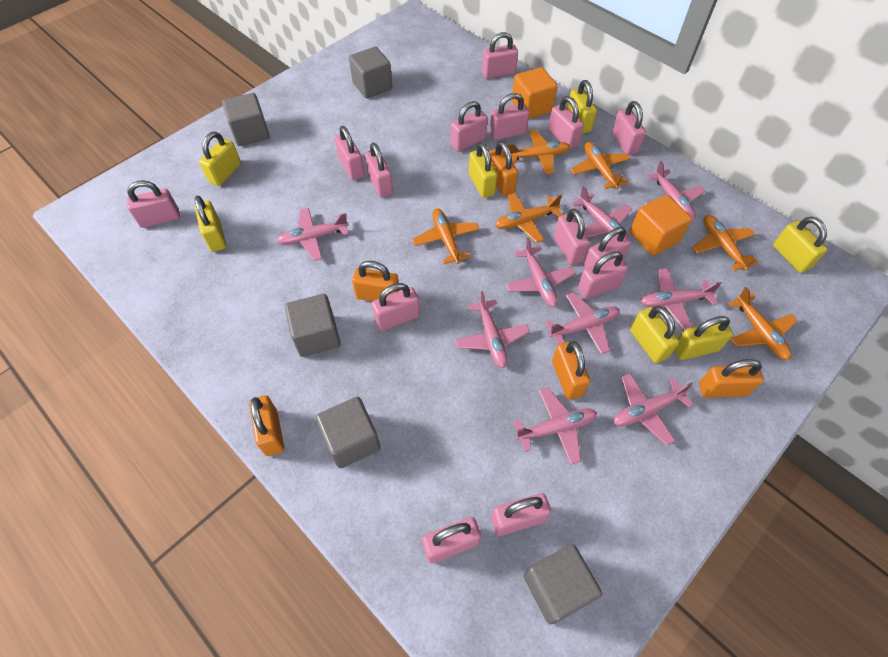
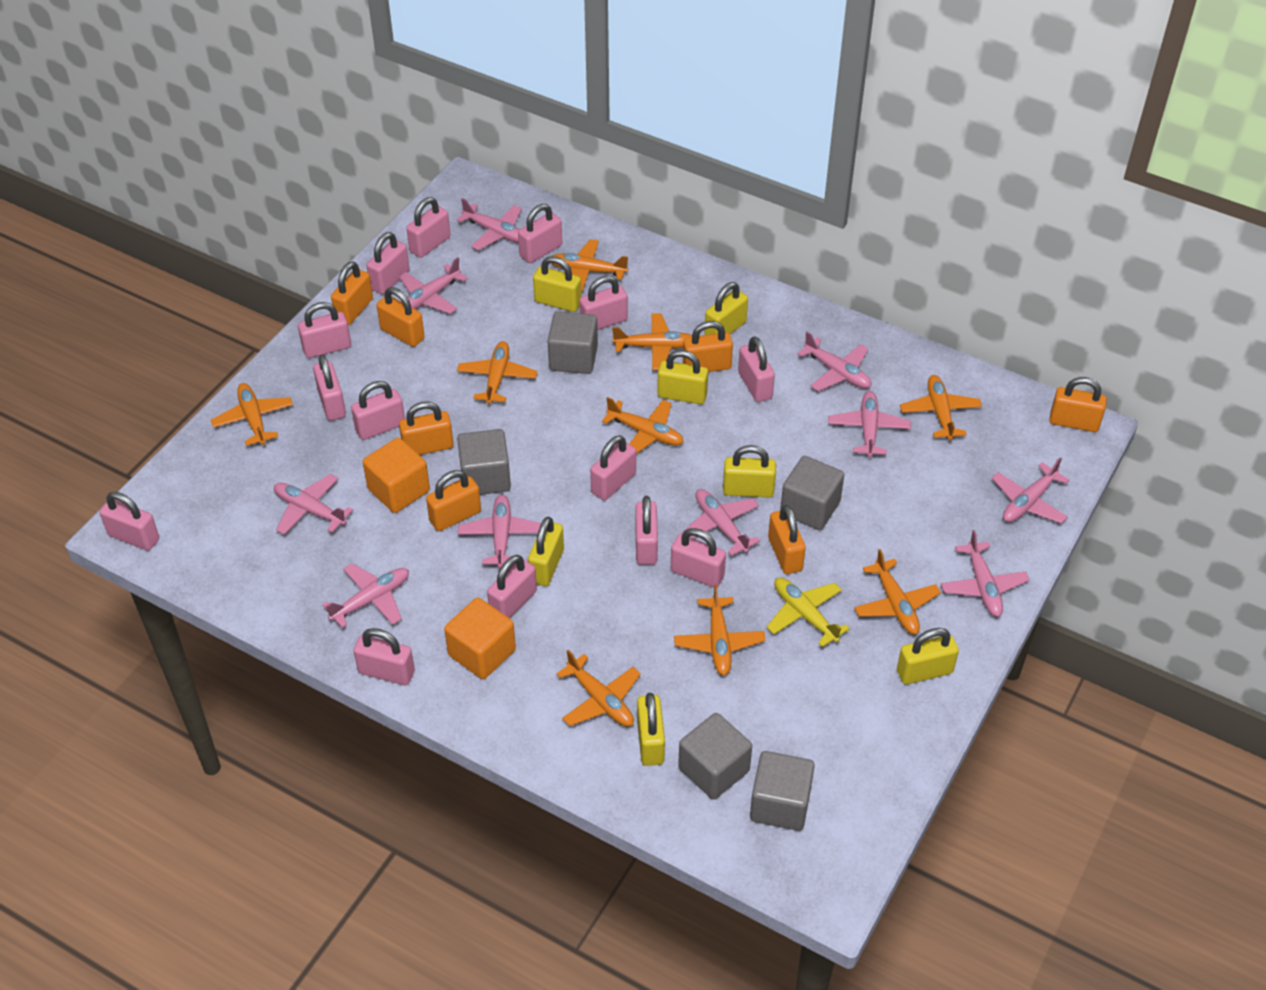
orange padlock: 5 -> 7
orange plane: 6 -> 9
pink plane: 9 -> 10
yellow plane: 0 -> 1

